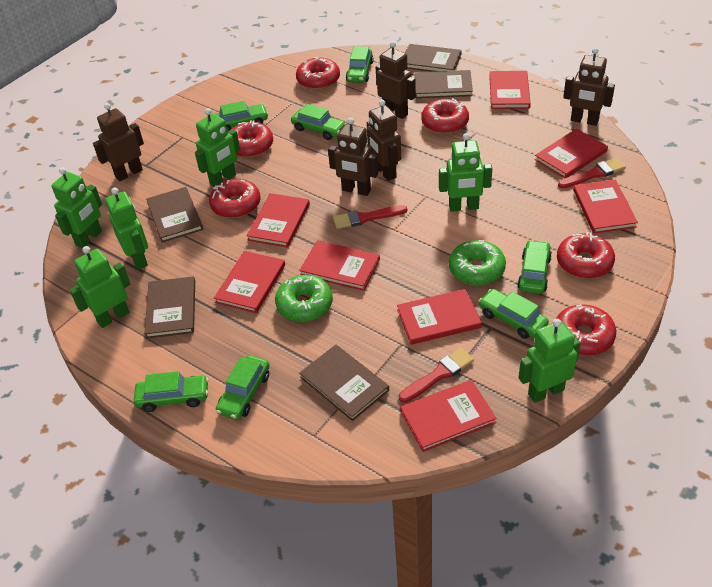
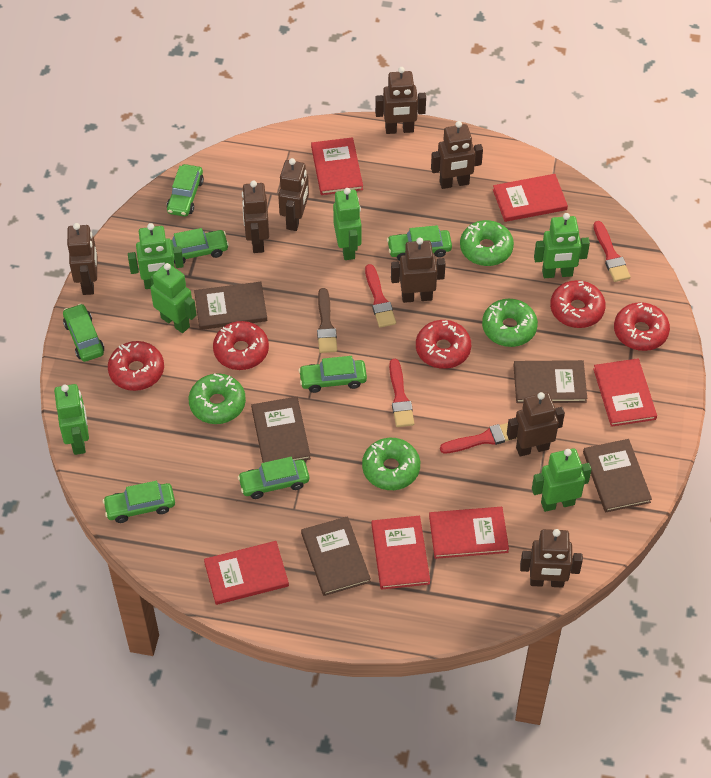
brown brush: 0 -> 1
brown robot: 5 -> 8
green donut: 2 -> 4
red book: 8 -> 6
red brush: 3 -> 4
red donut: 6 -> 5

